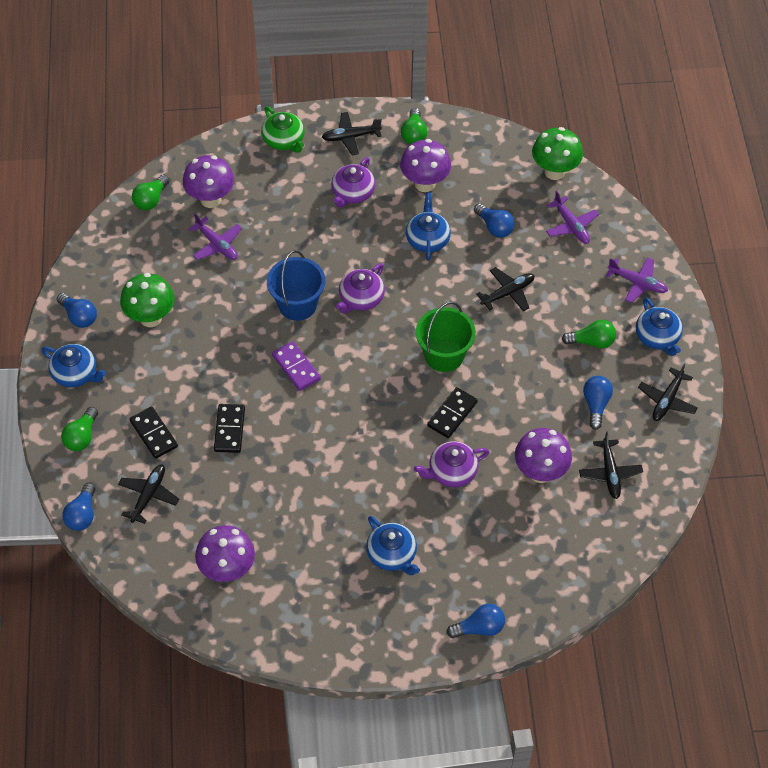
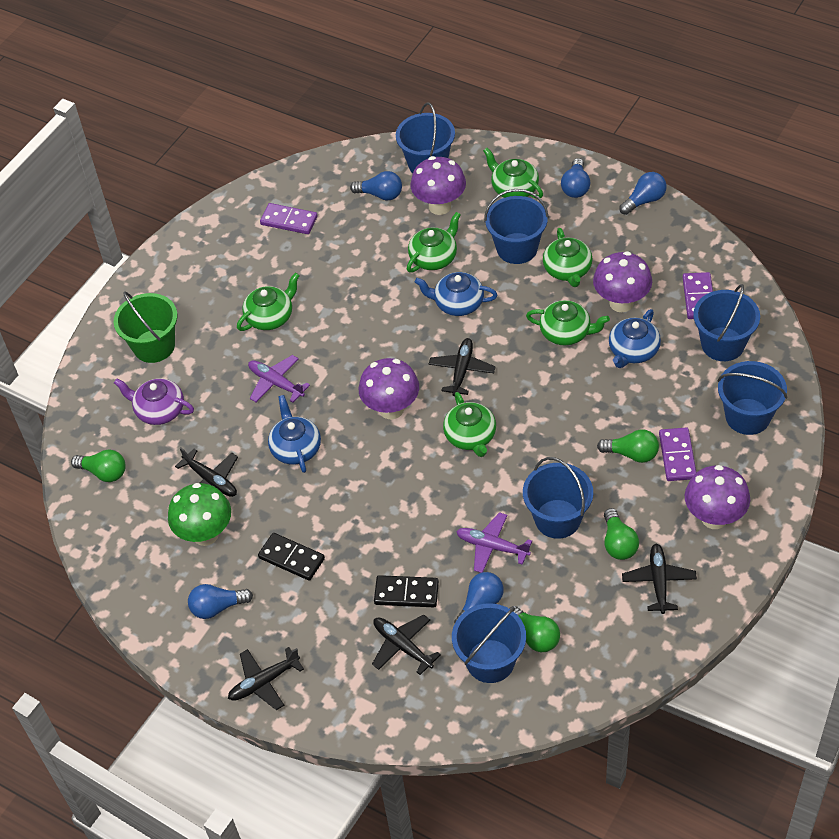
black domino: 3 -> 2
blue bucket: 1 -> 6
blue teapot: 4 -> 3
green mushroom: 2 -> 1
green teapot: 1 -> 6
purple domino: 1 -> 3
purple plane: 3 -> 2
purple teapot: 3 -> 1

